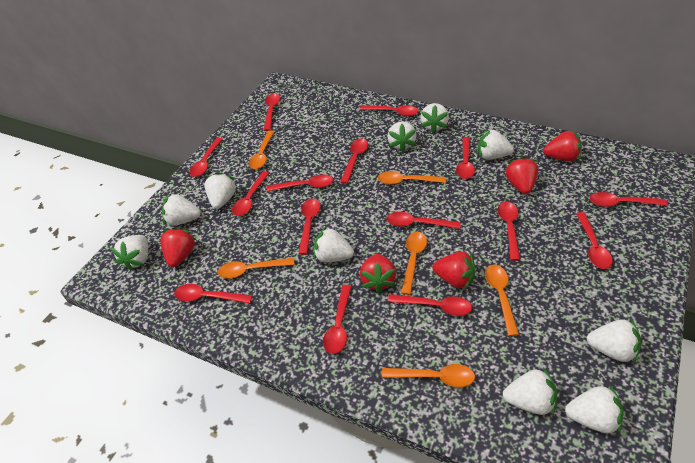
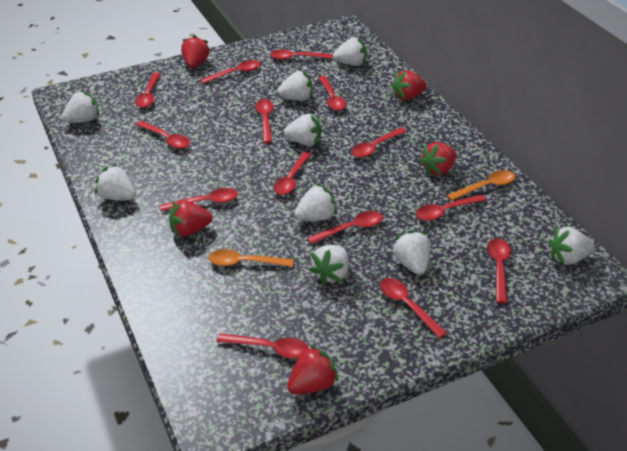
orange spoon: 6 -> 2
red spoon: 15 -> 14
white strawberry: 10 -> 9

